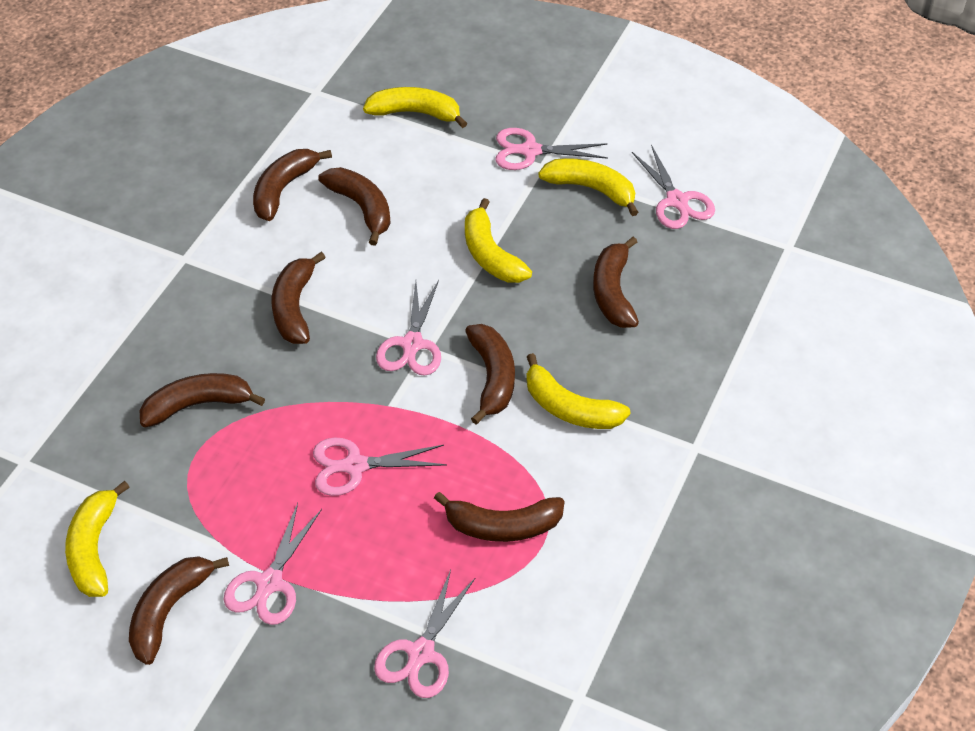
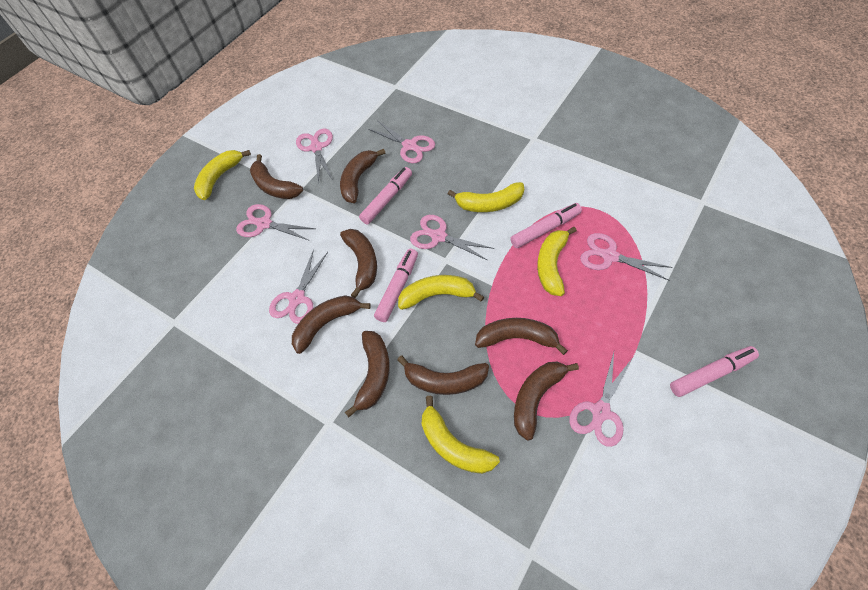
pink marker: 0 -> 4
pink scissors: 6 -> 7

